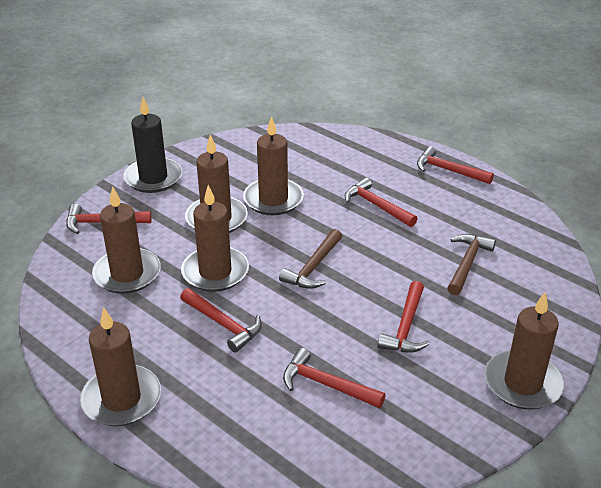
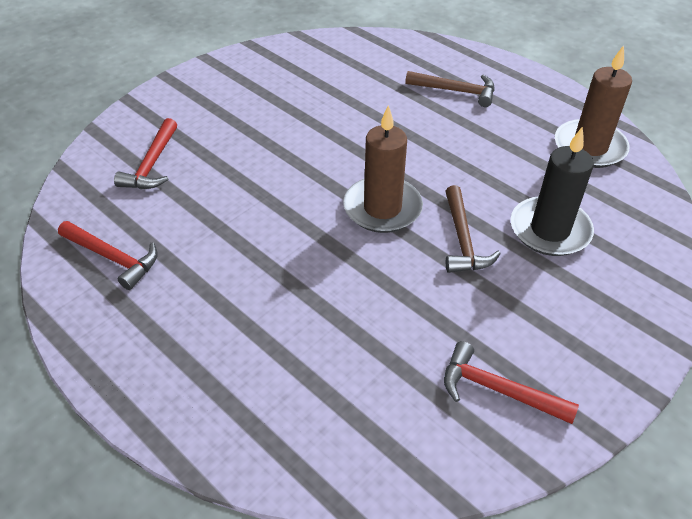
brown candle: 6 -> 2
red hammer: 6 -> 3

